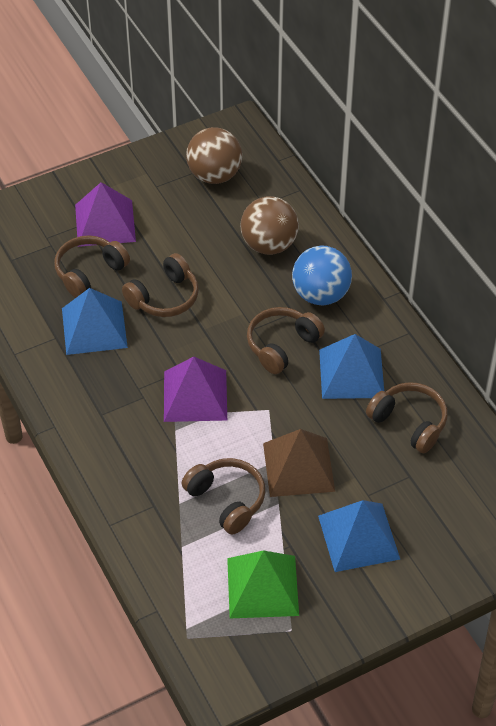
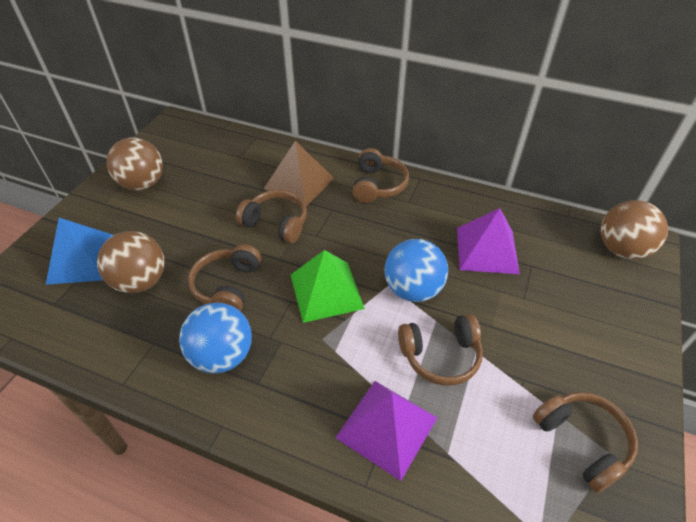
blue ball: 1 -> 2
blue pyramid: 3 -> 1
brown ball: 2 -> 3

